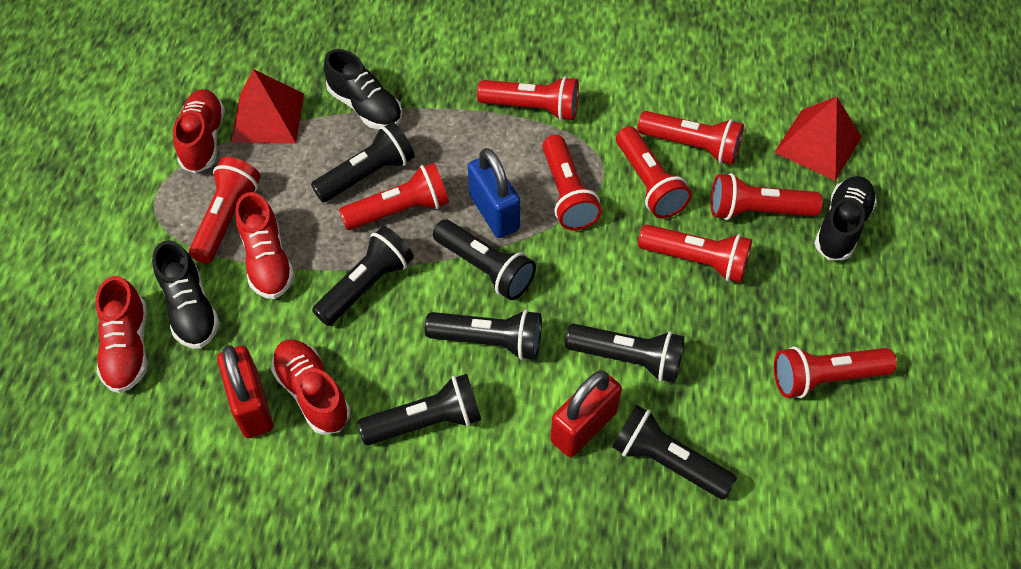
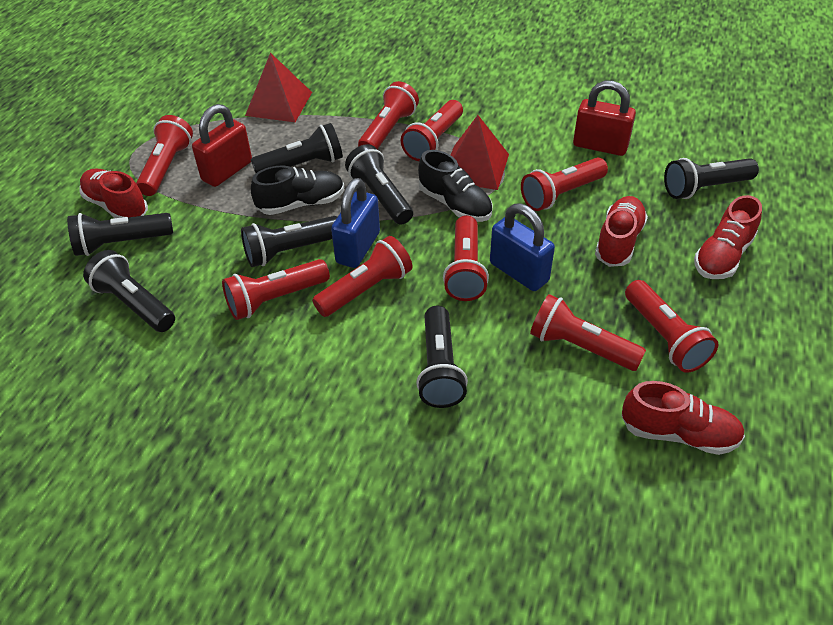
black shoe: 3 -> 2
blue padlock: 1 -> 2

